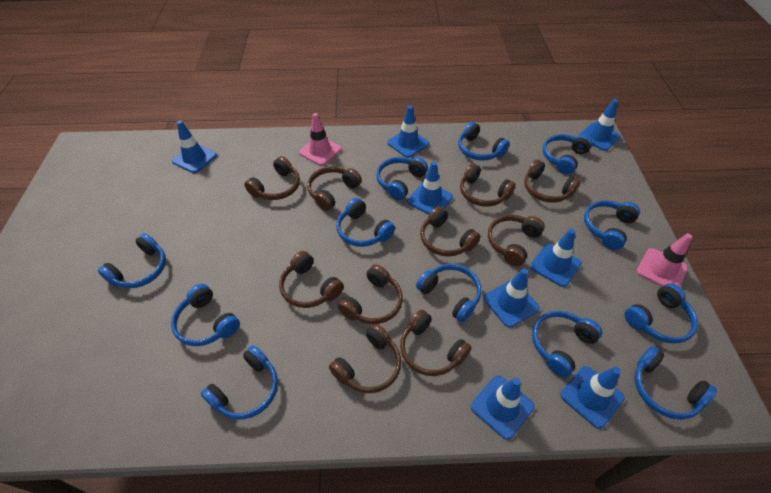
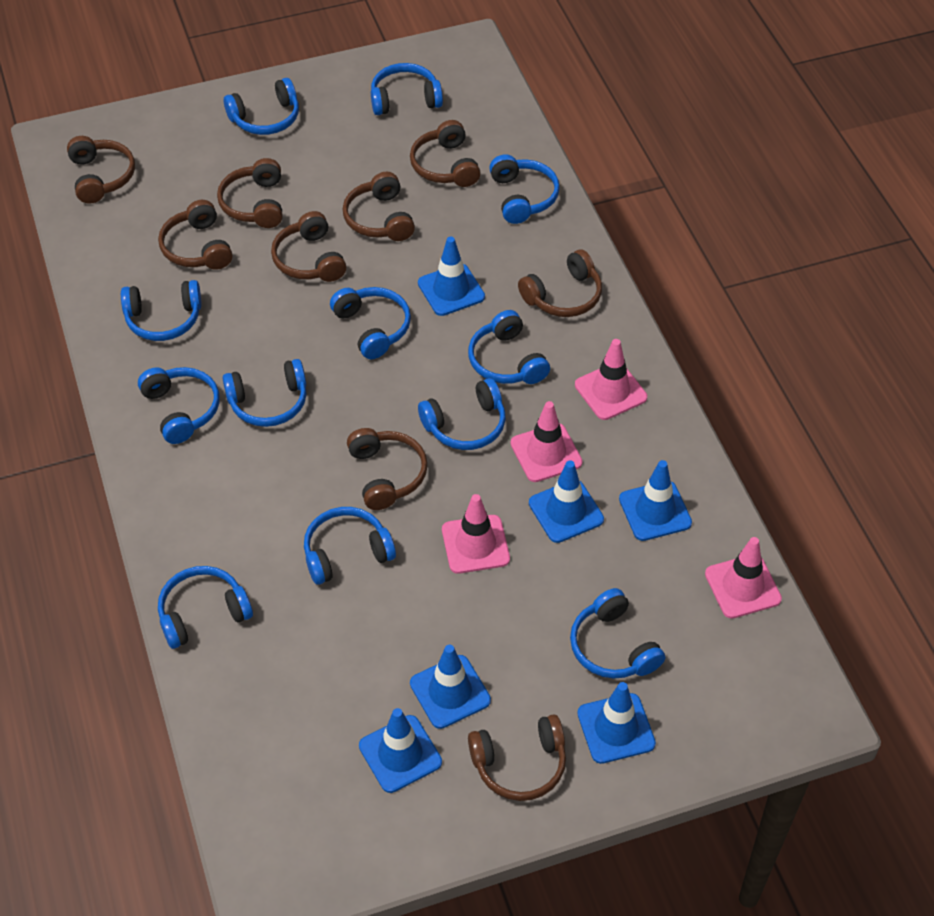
blue traffic cone: 8 -> 6
brown headphones: 10 -> 9
pink traffic cone: 2 -> 4

